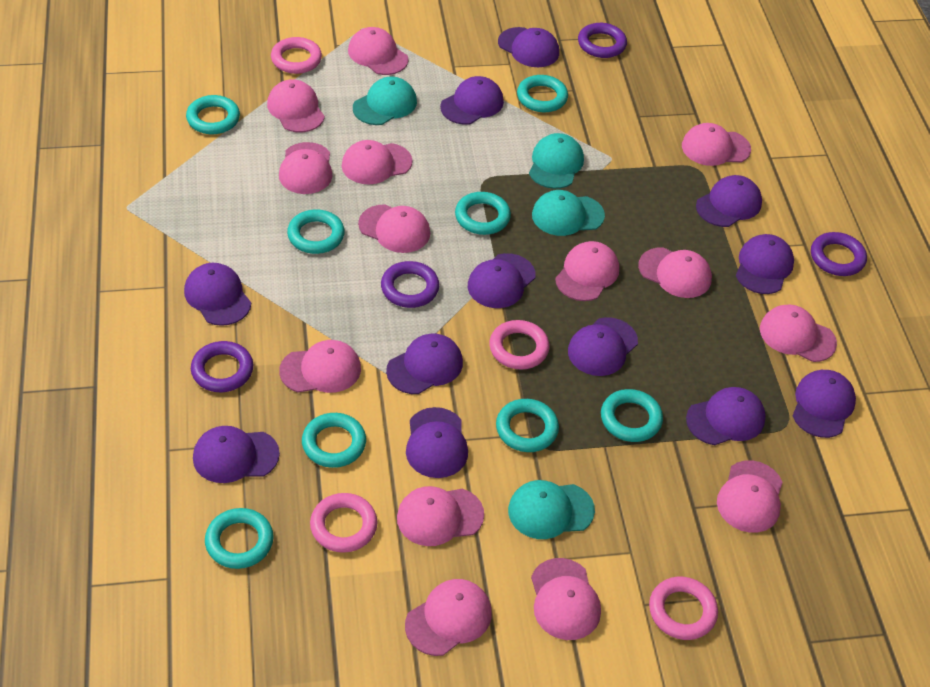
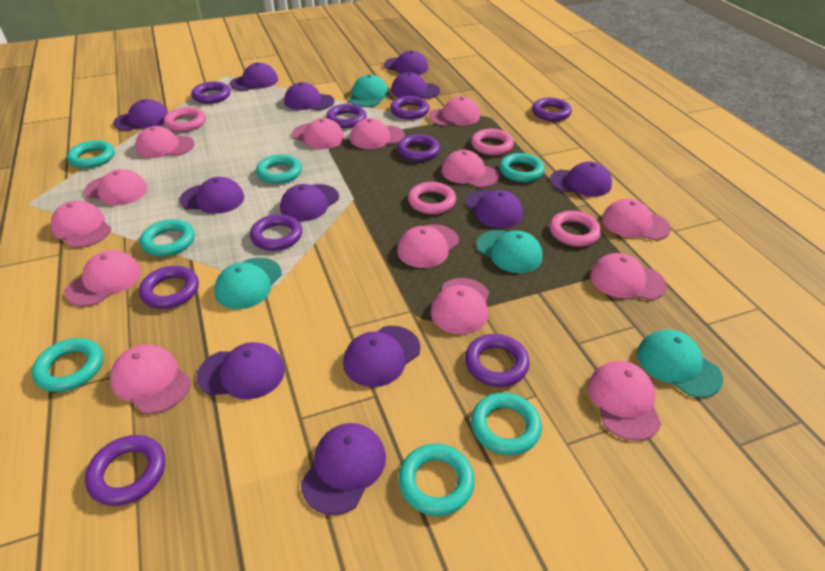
purple ring: 4 -> 9
turquoise ring: 8 -> 7

